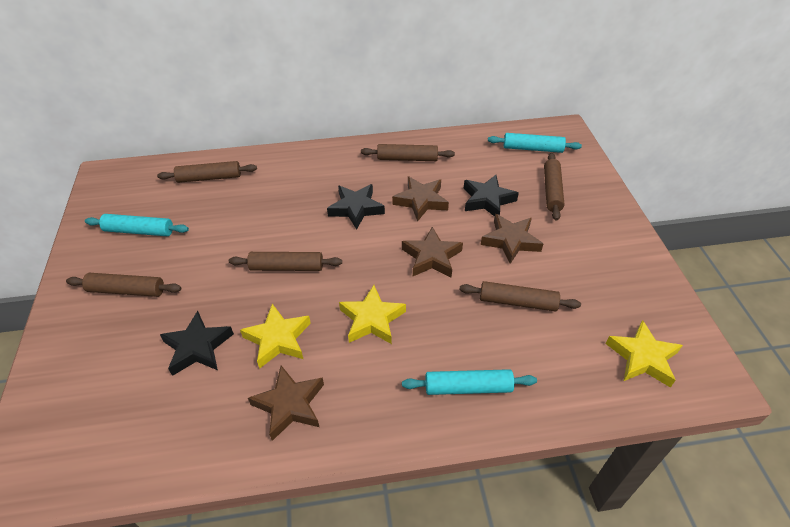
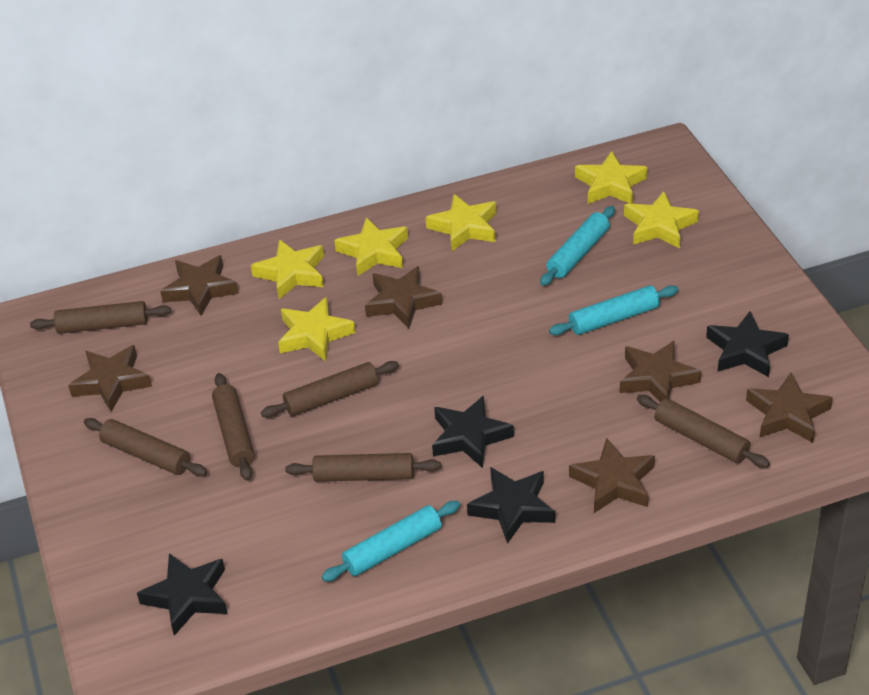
black star: 3 -> 4
brown star: 4 -> 6
yellow star: 3 -> 6

